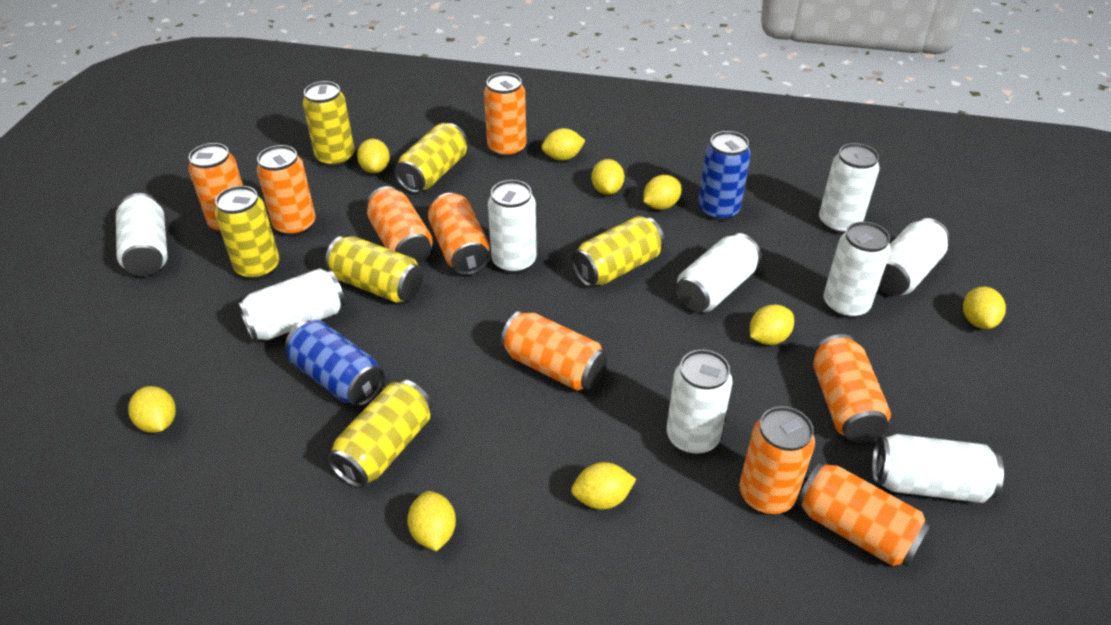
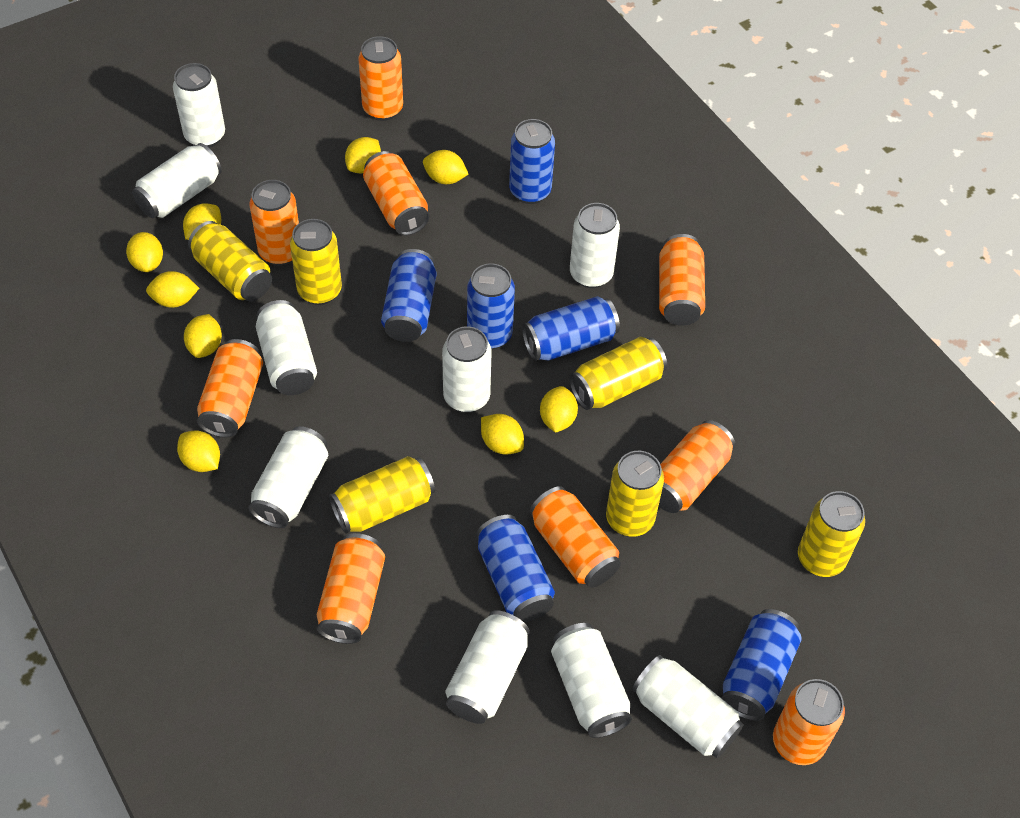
blue can: 2 -> 6

